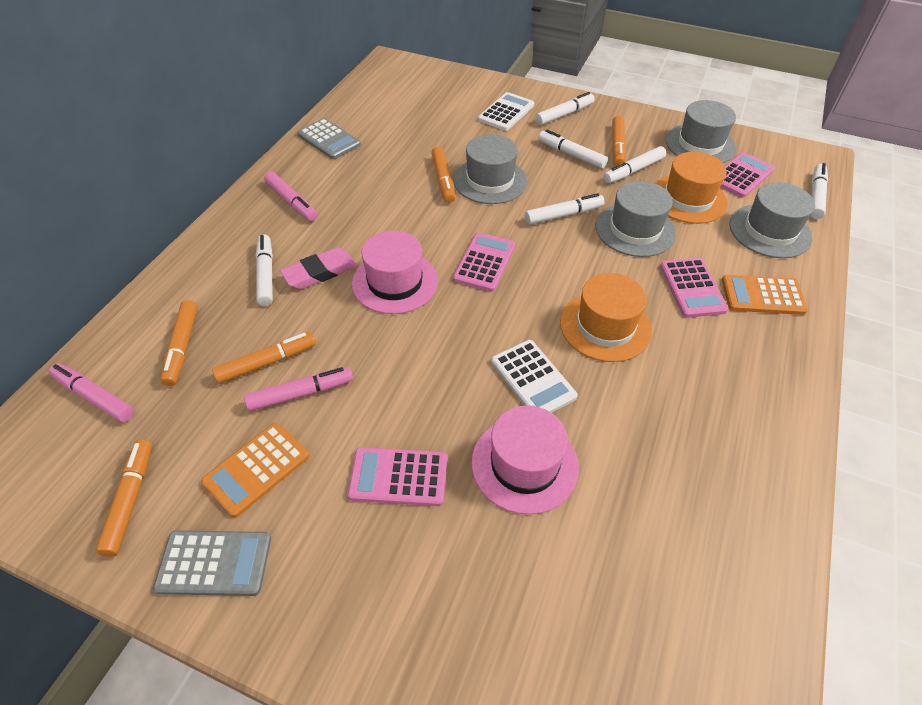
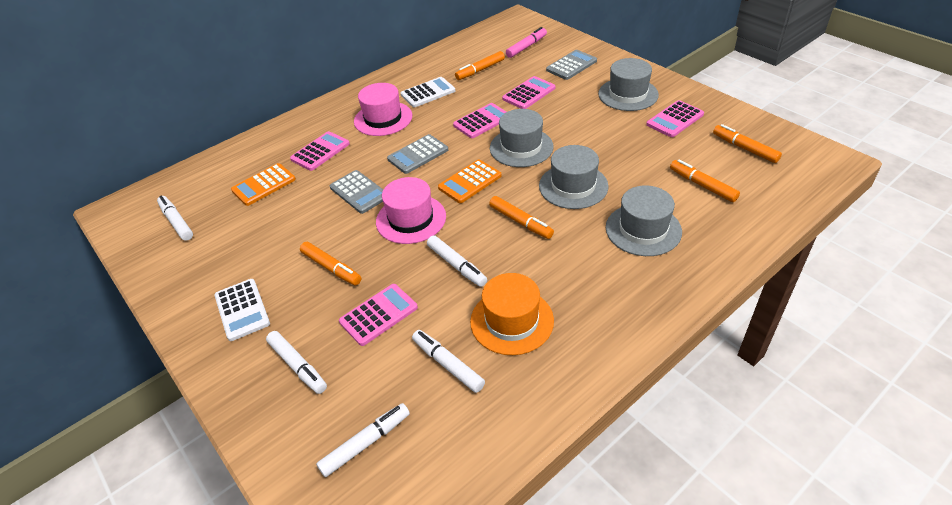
grey calculator: 2 -> 3
orange hat: 2 -> 1
pink calculator: 4 -> 5
pink eraser: 1 -> 0
pink marker: 3 -> 1
white marker: 6 -> 5

